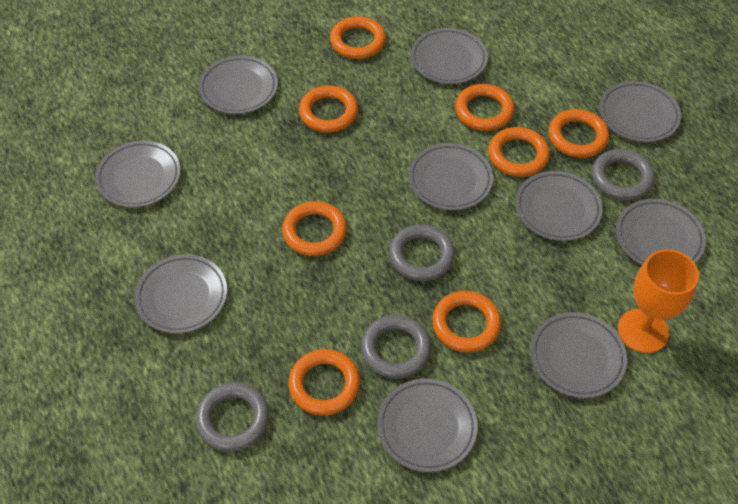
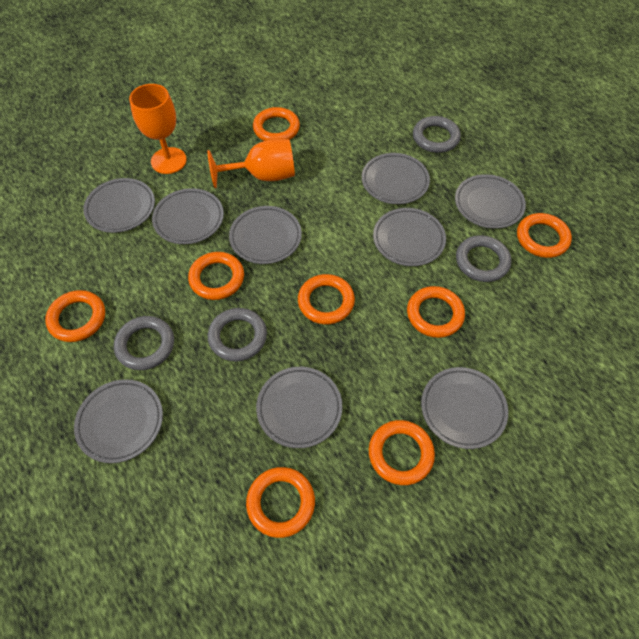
grey plate: 10 -> 9
orange goblet: 1 -> 2

